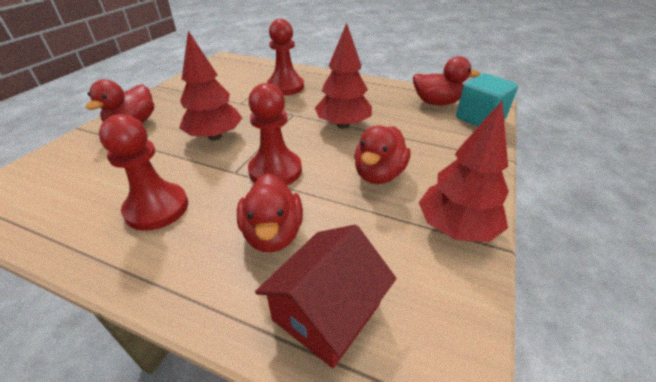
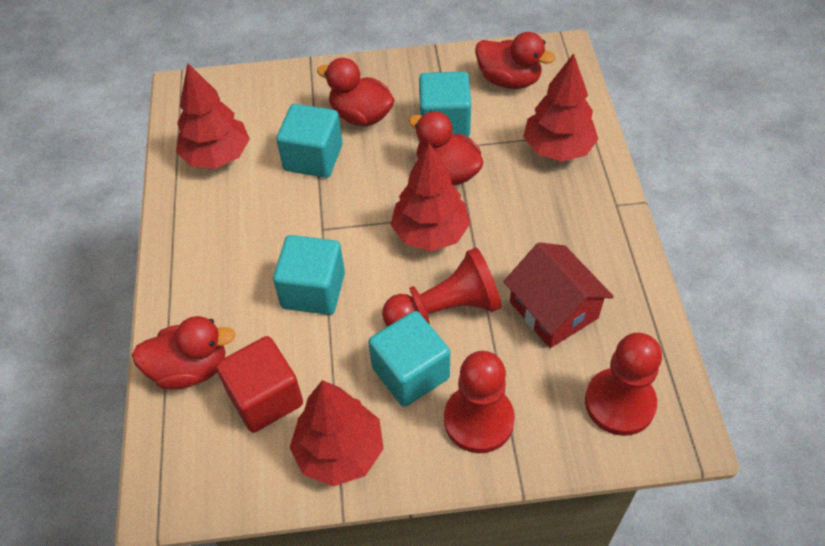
red cube: 0 -> 1
red tree: 3 -> 4
turquoise cube: 1 -> 4

